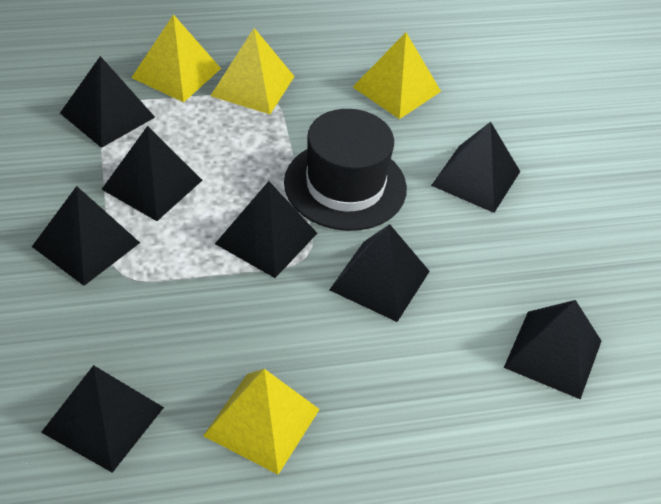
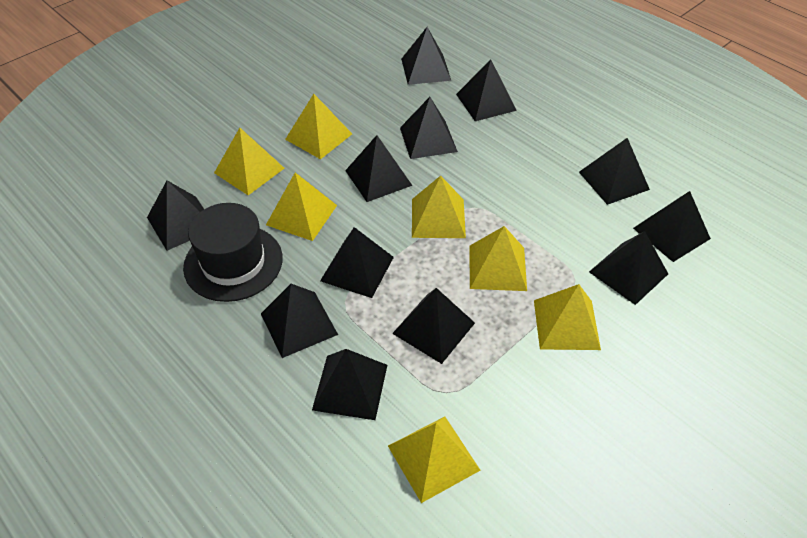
black pyramid: 8 -> 12
yellow pyramid: 4 -> 7

